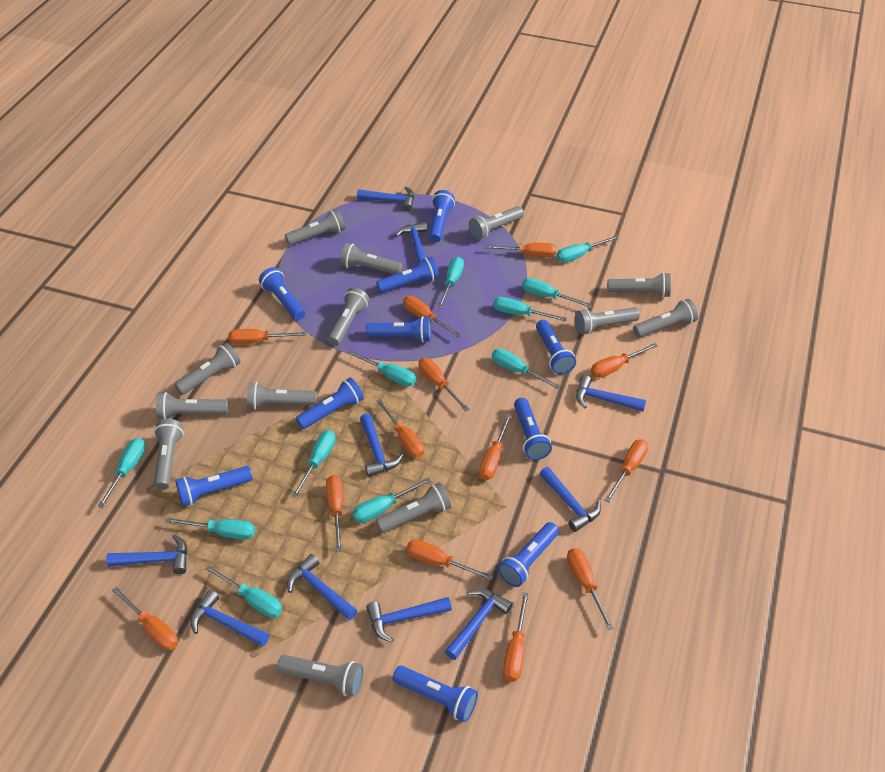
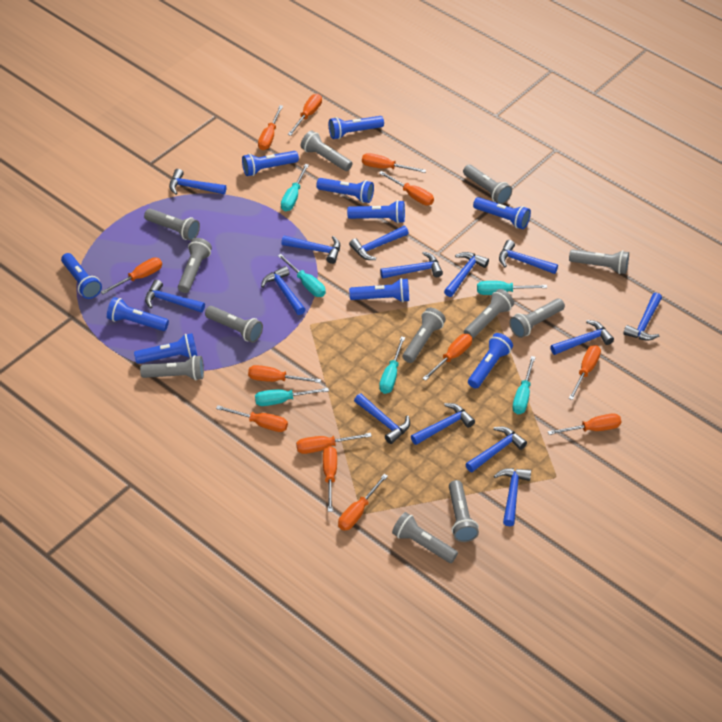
blue hammer: 10 -> 14
grey flashlight: 13 -> 12
turquoise screwdriver: 11 -> 6

